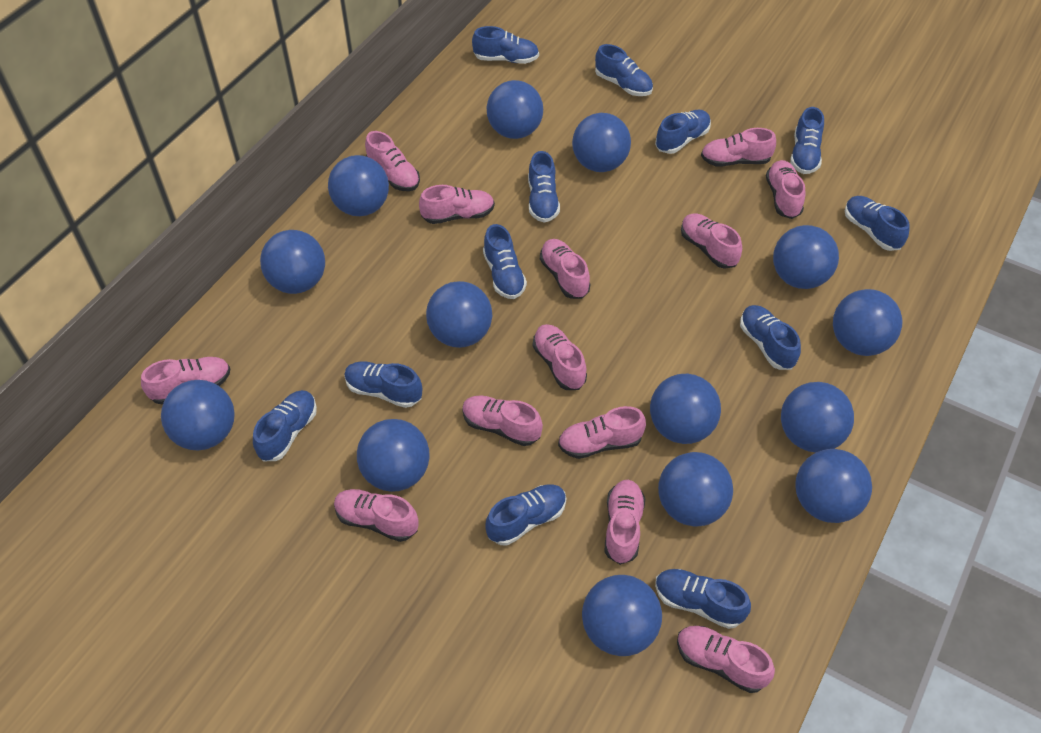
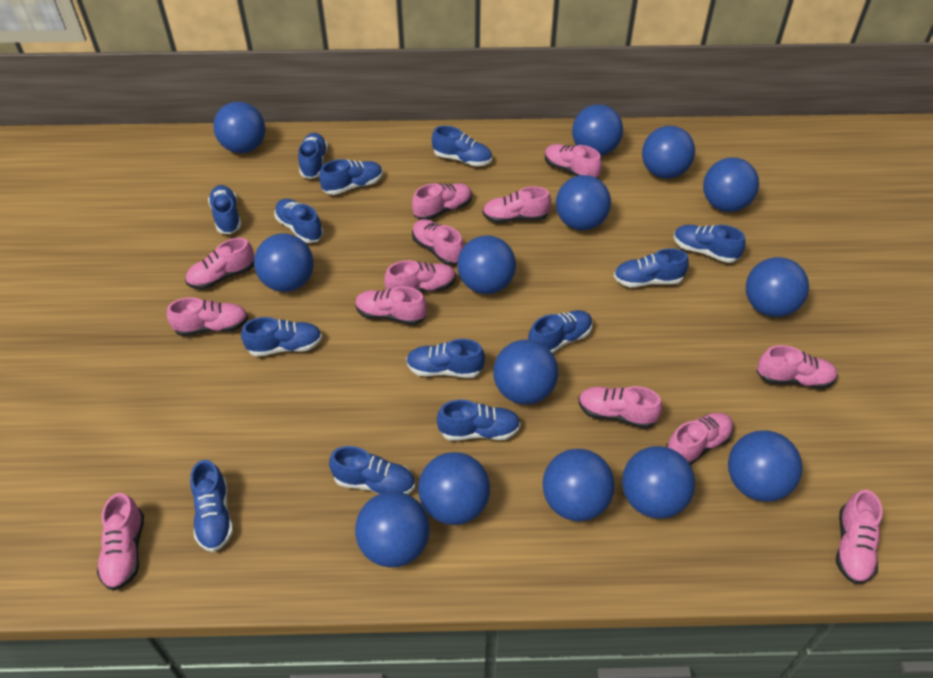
blue shoe: 12 -> 13

